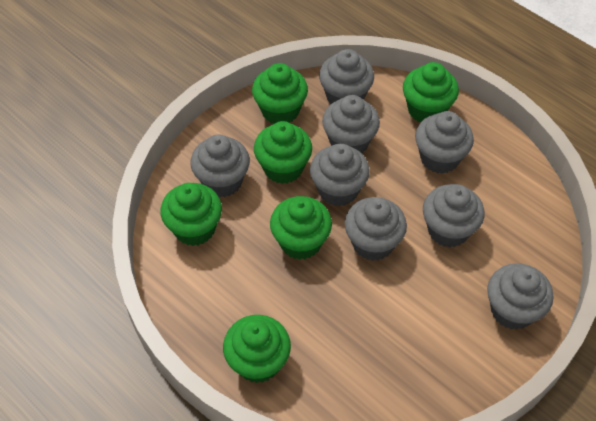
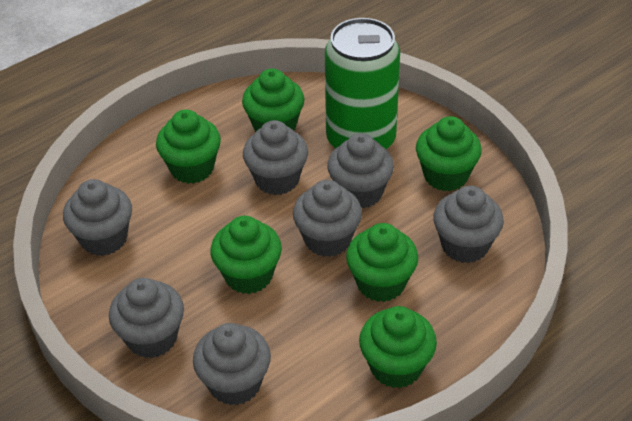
green can: 0 -> 1
grey cupcake: 8 -> 7

